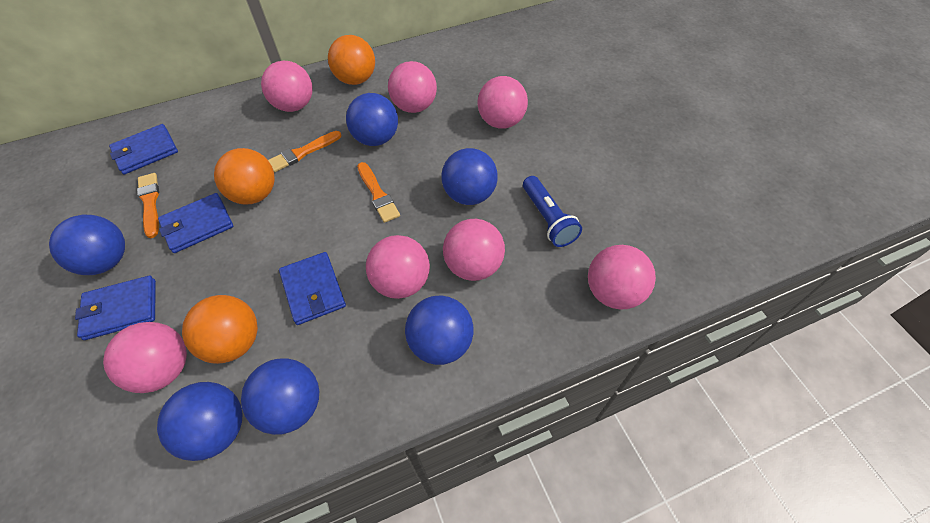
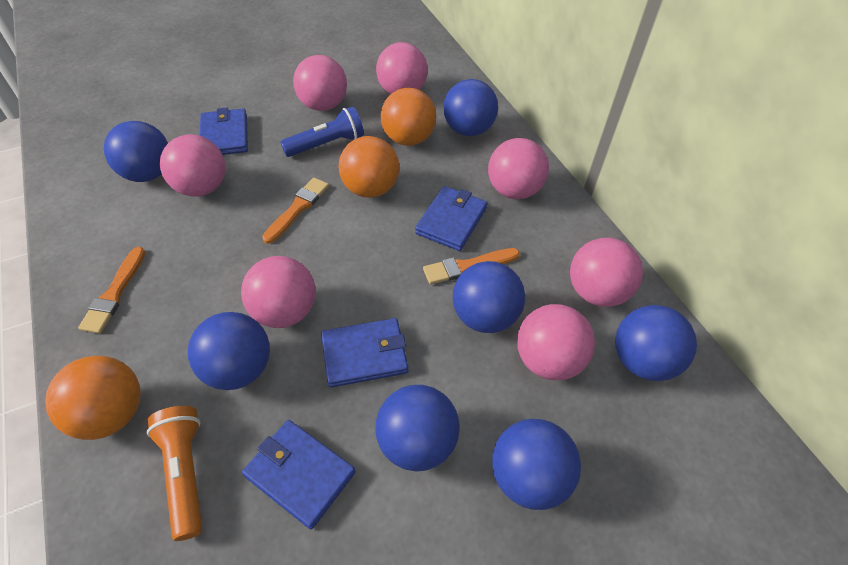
blue ball: 6 -> 7
orange flashlight: 0 -> 1

